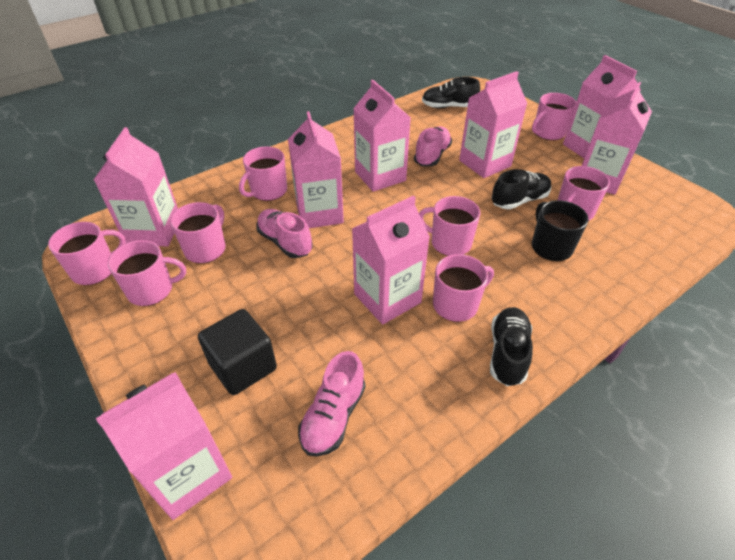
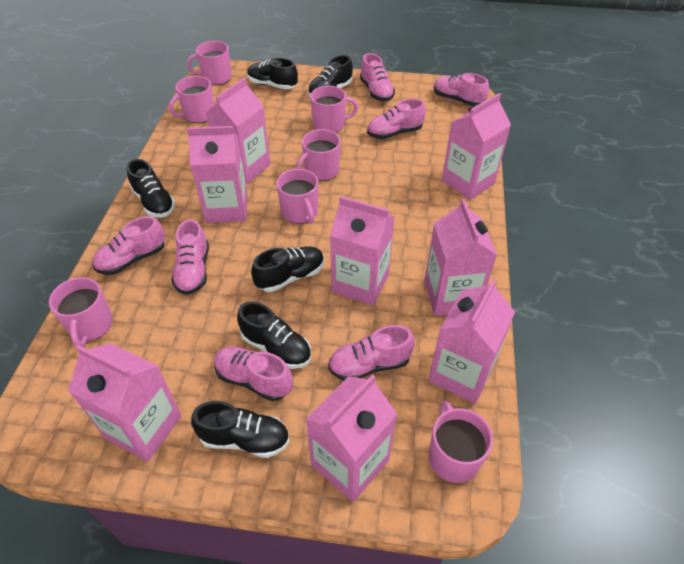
black cube: 1 -> 0
black mug: 1 -> 0
black shoe: 3 -> 6
pink mug: 8 -> 7
pink shoe: 3 -> 7

